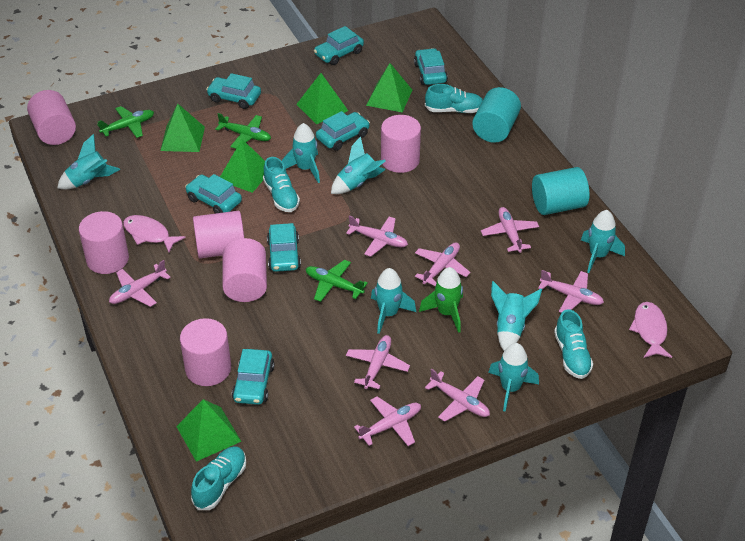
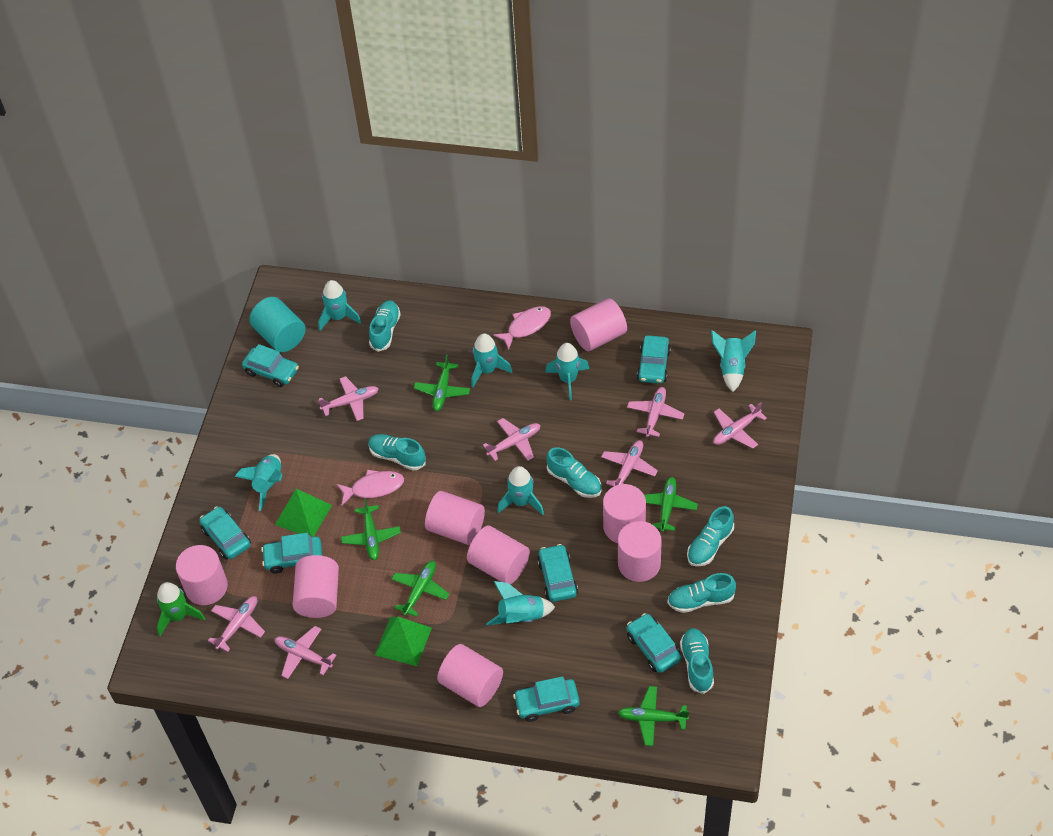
green plane: 3 -> 5
green pyramid: 5 -> 2
pink cylinder: 6 -> 8
pink plane: 8 -> 7
turquoise cylinder: 2 -> 1
turquoise shoe: 4 -> 6

